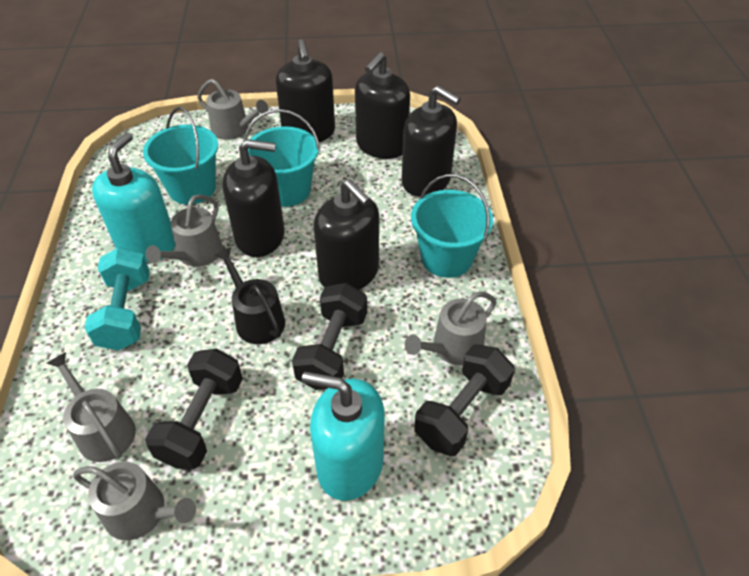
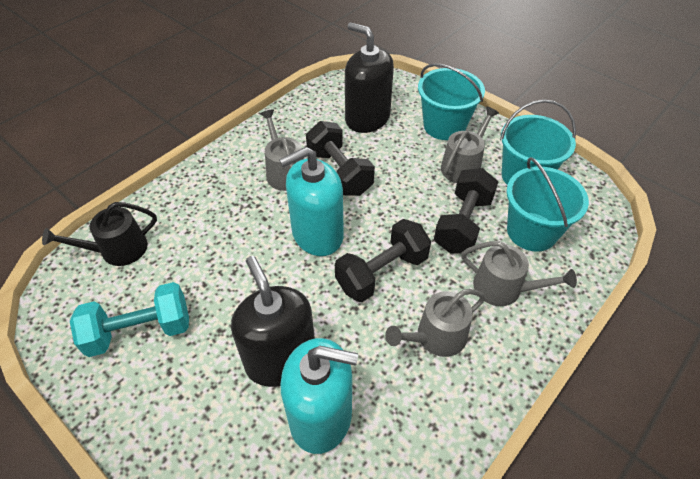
black soap dispenser: 5 -> 2
grey watering can: 5 -> 4

